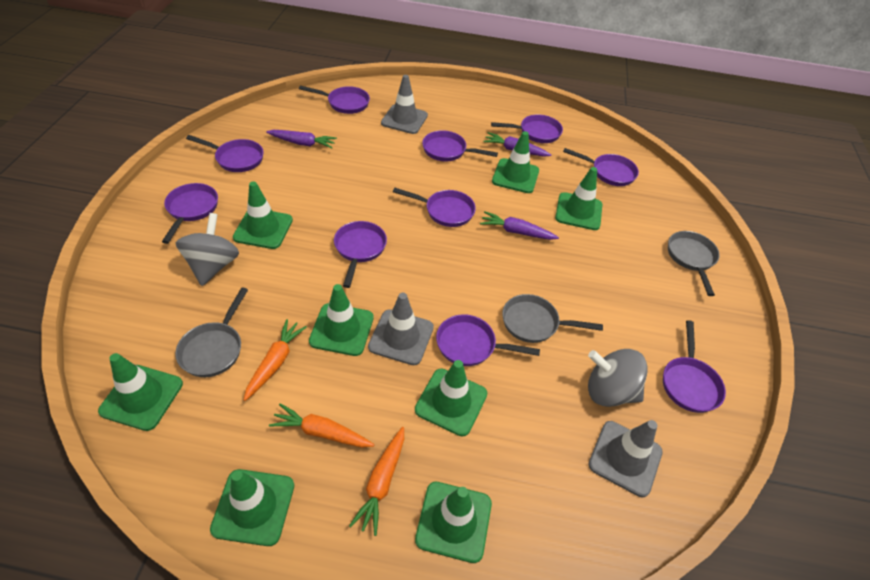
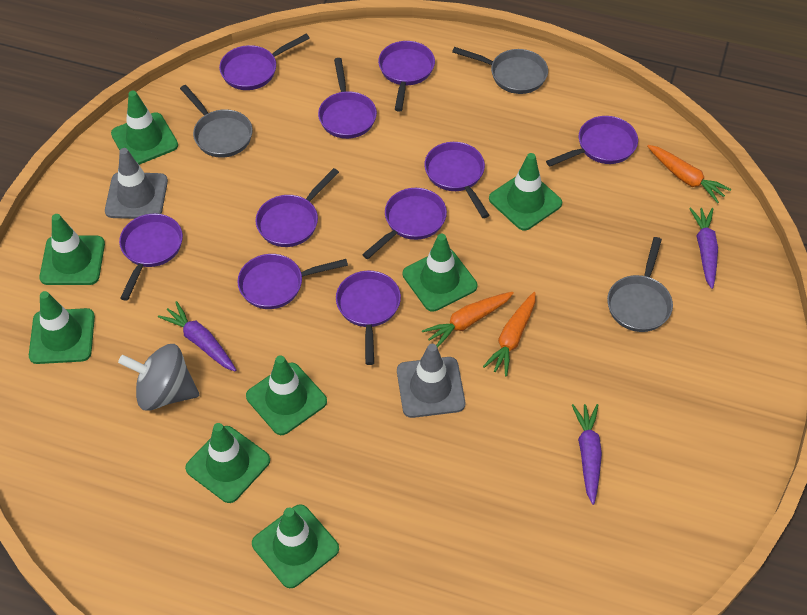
grey spinning top: 2 -> 1
grey traffic cone: 3 -> 2

